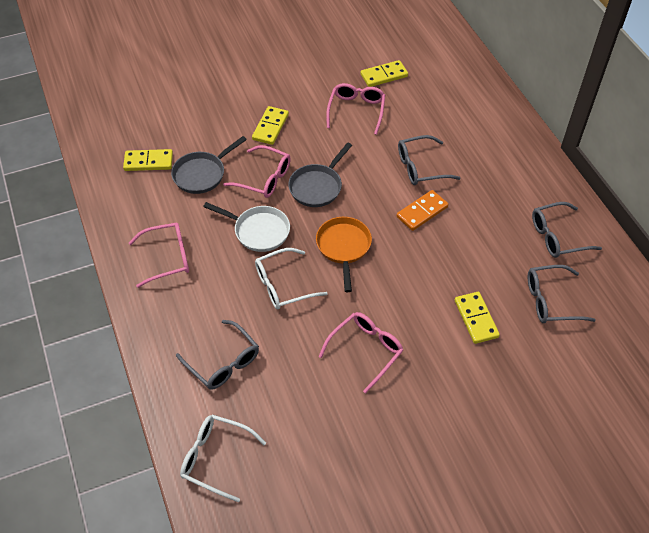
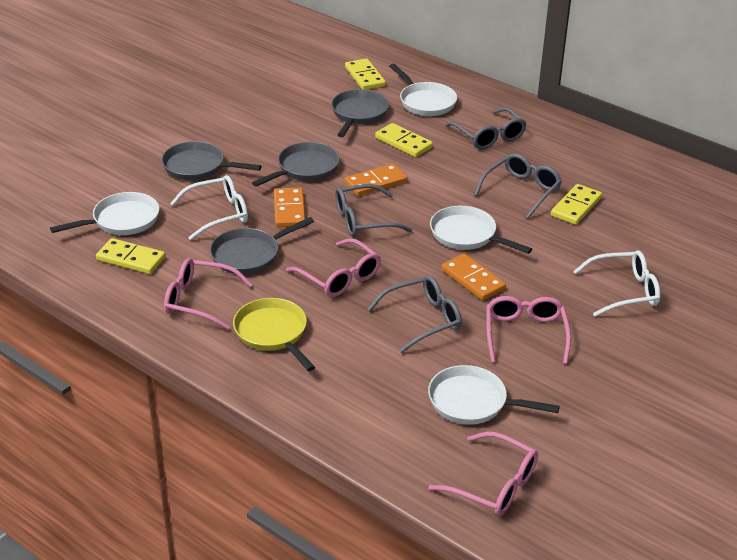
grey pan: 2 -> 4
orange domino: 1 -> 3
orange pan: 1 -> 0
white pan: 1 -> 4
yellow pan: 0 -> 1

